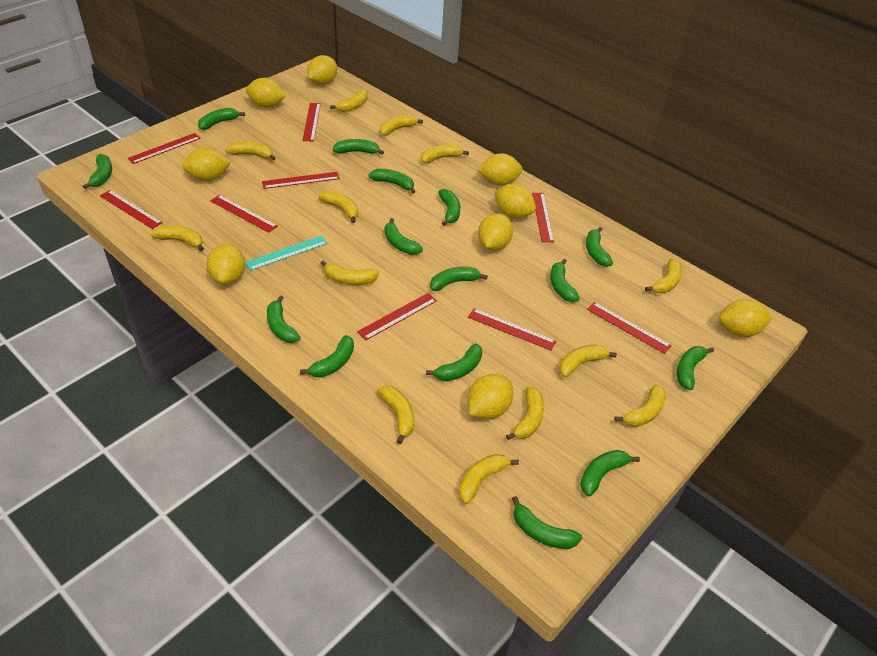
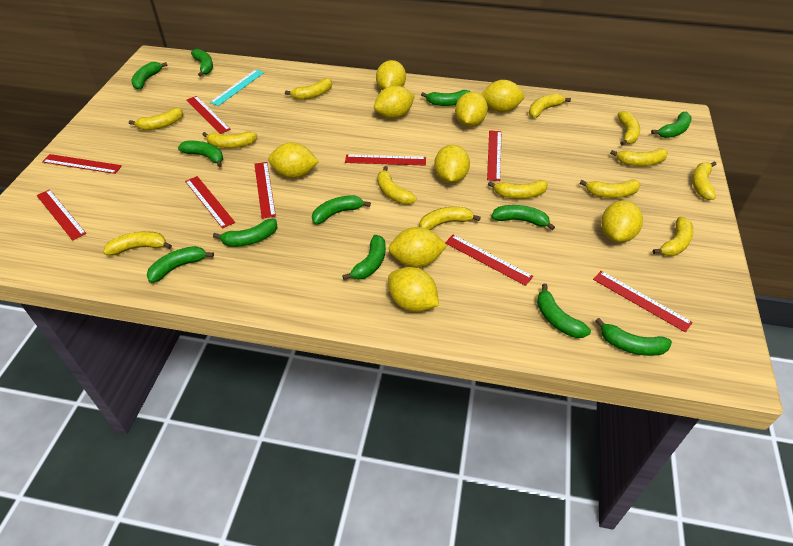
green banana: 15 -> 12

